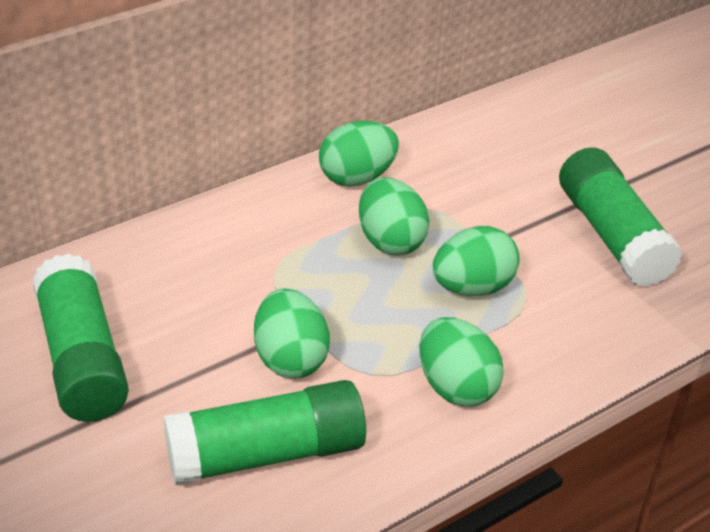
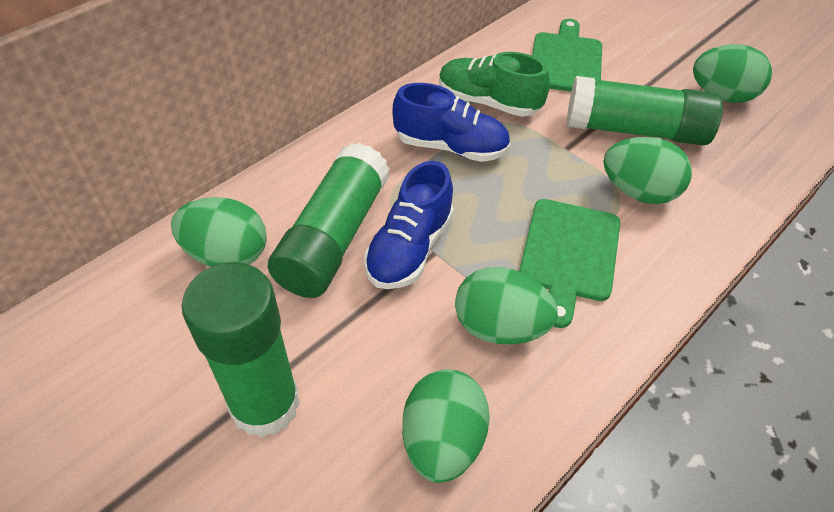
blue shoe: 0 -> 2
green cutting board: 0 -> 2
green shoe: 0 -> 1

